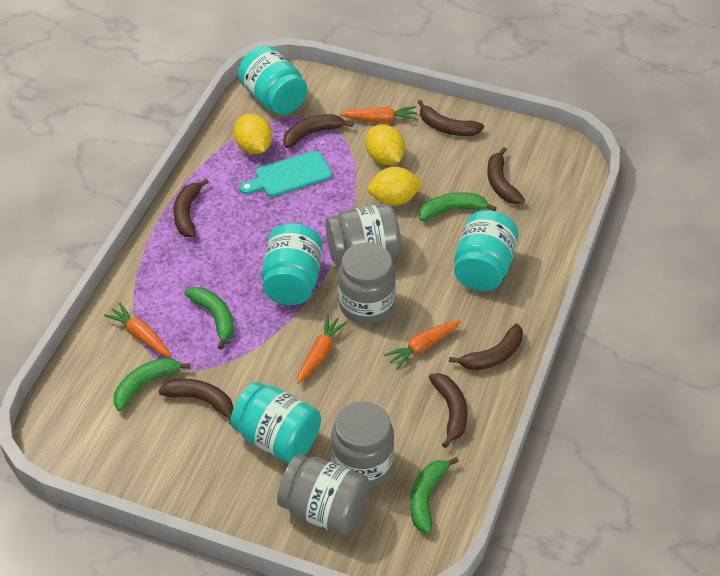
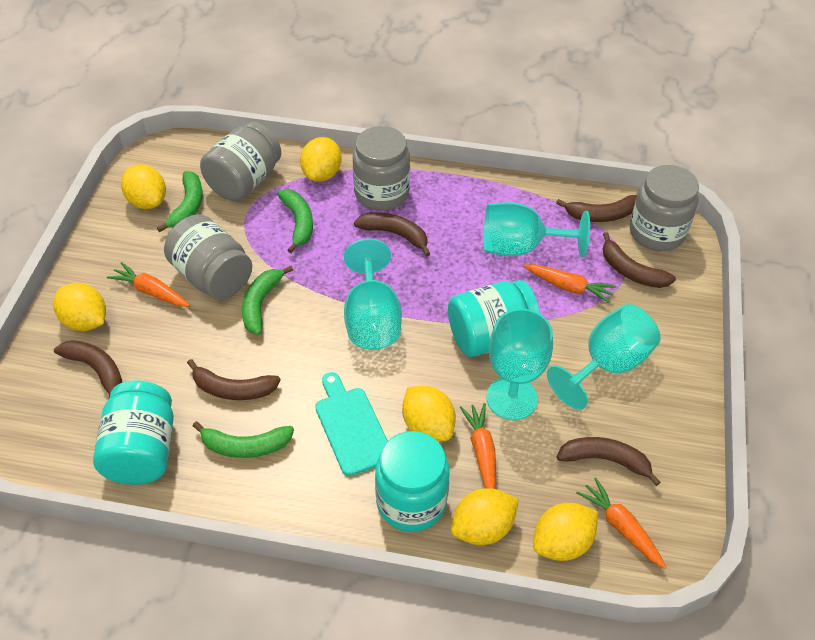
brown banana: 7 -> 6
turquoise goblet: 0 -> 4
turquoise jar: 4 -> 3
yellow lemon: 3 -> 6

